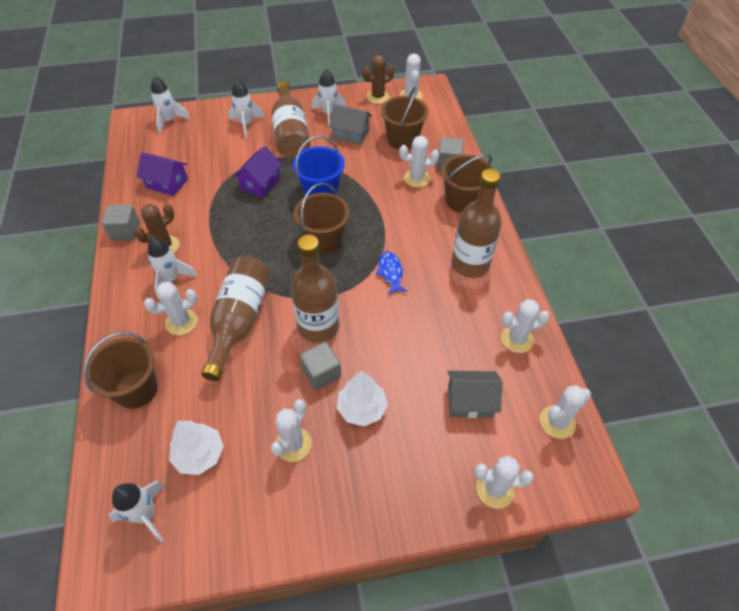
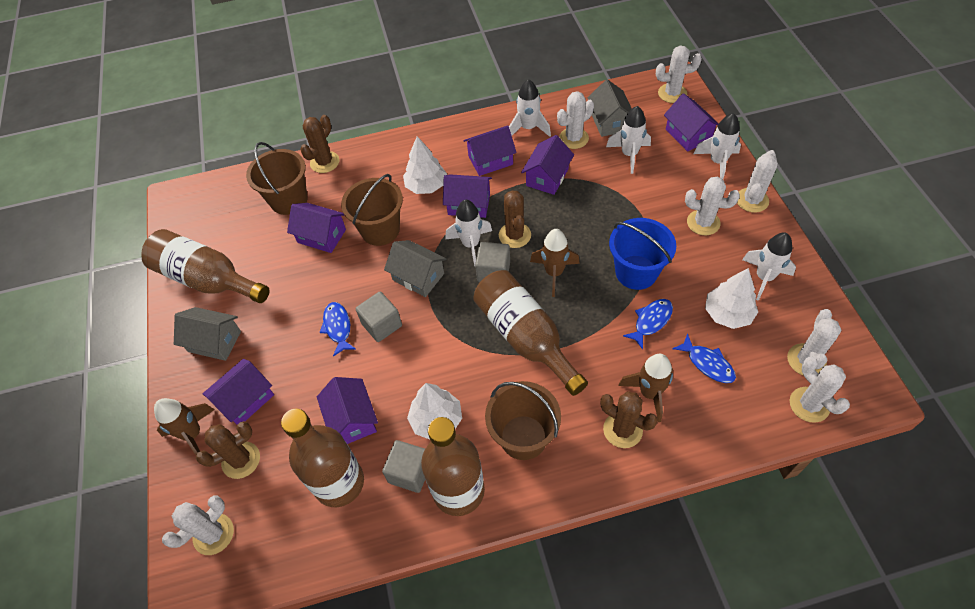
blue fish: 1 -> 3
brown bucket: 4 -> 3
brown cactus: 2 -> 4
brown rocket: 0 -> 3
grey house: 2 -> 3
purple house: 2 -> 7
white tree: 2 -> 3

